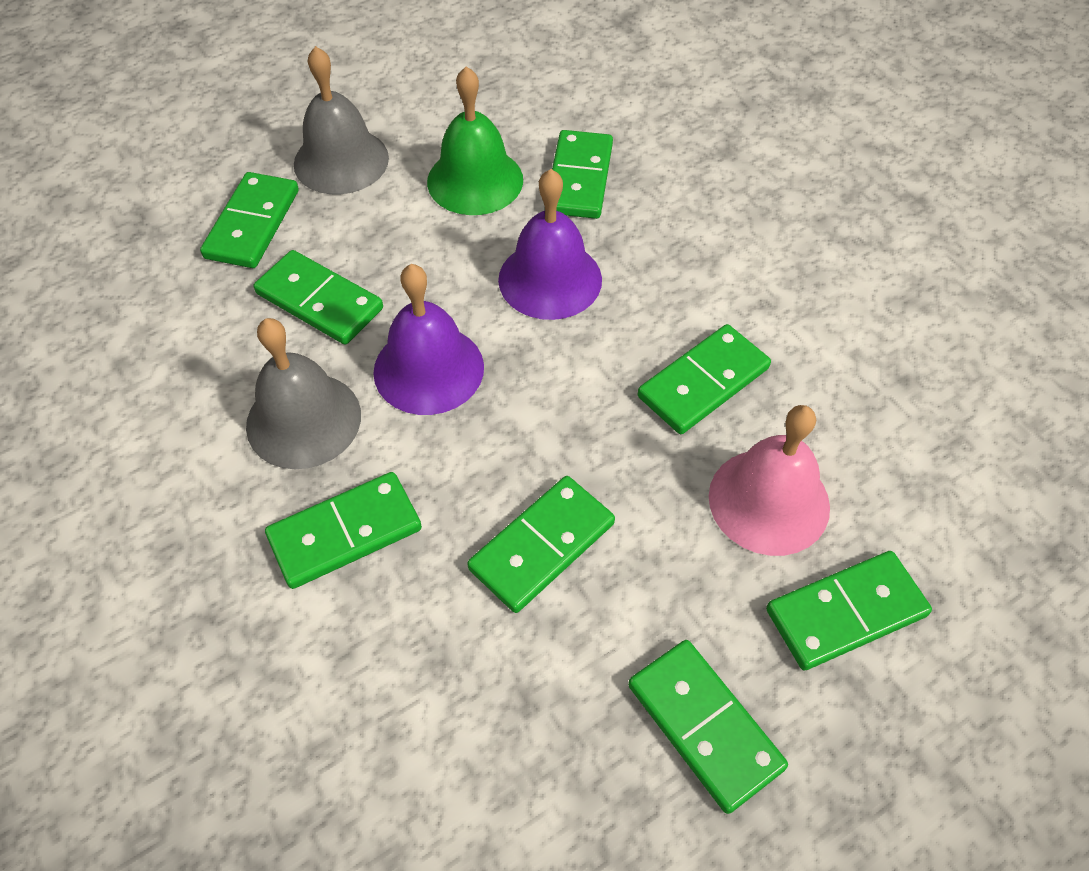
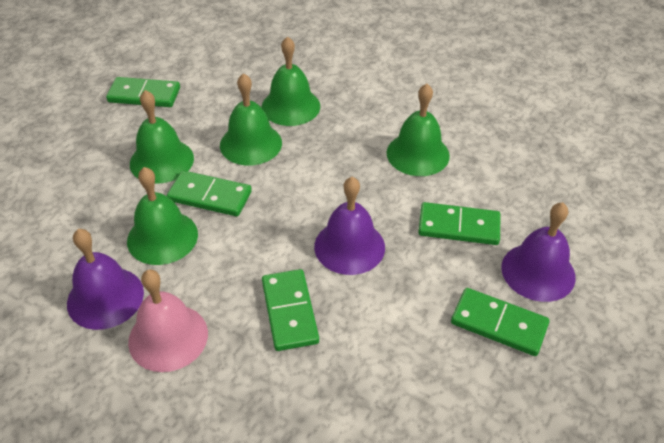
green bell: 1 -> 5
green domino: 8 -> 5
grey bell: 2 -> 0
purple bell: 2 -> 3

